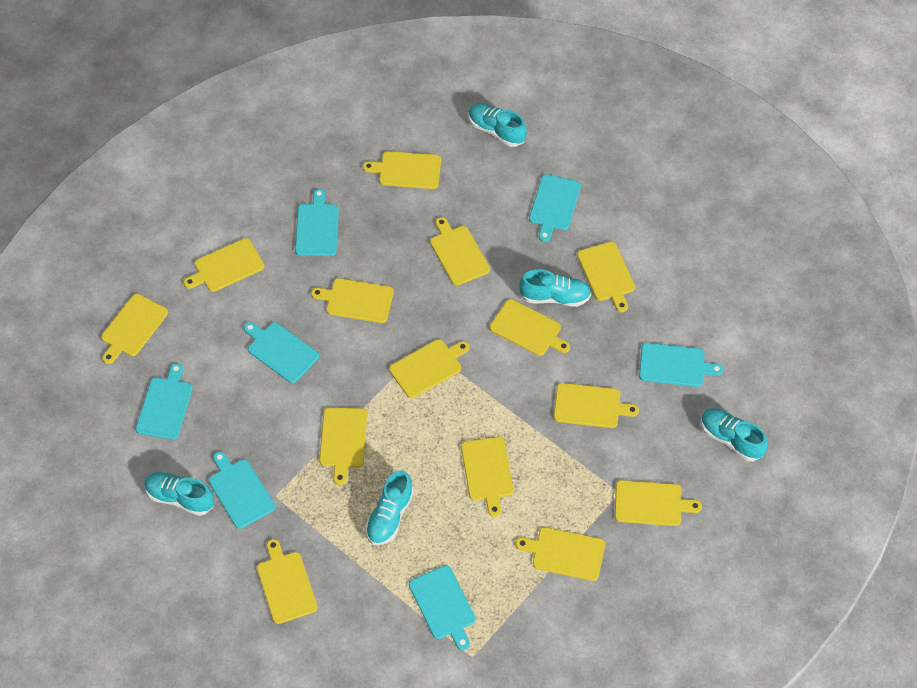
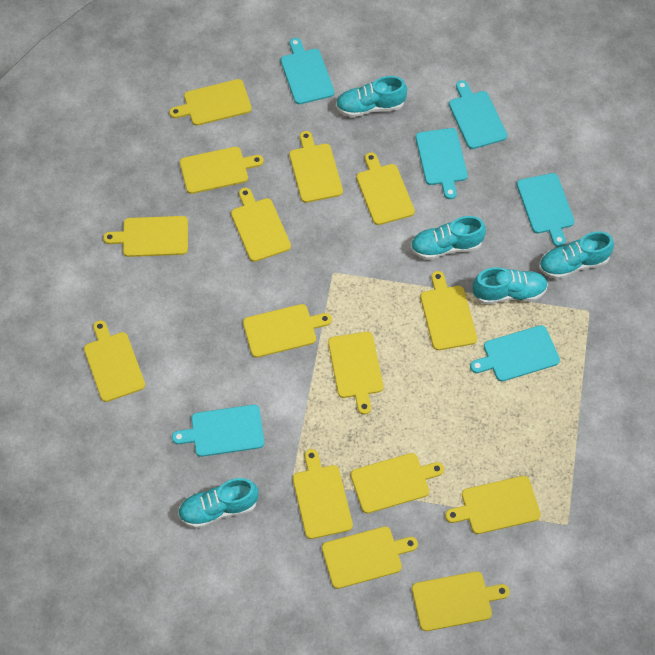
turquoise cutting board: 7 -> 6
yellow cutting board: 14 -> 15

